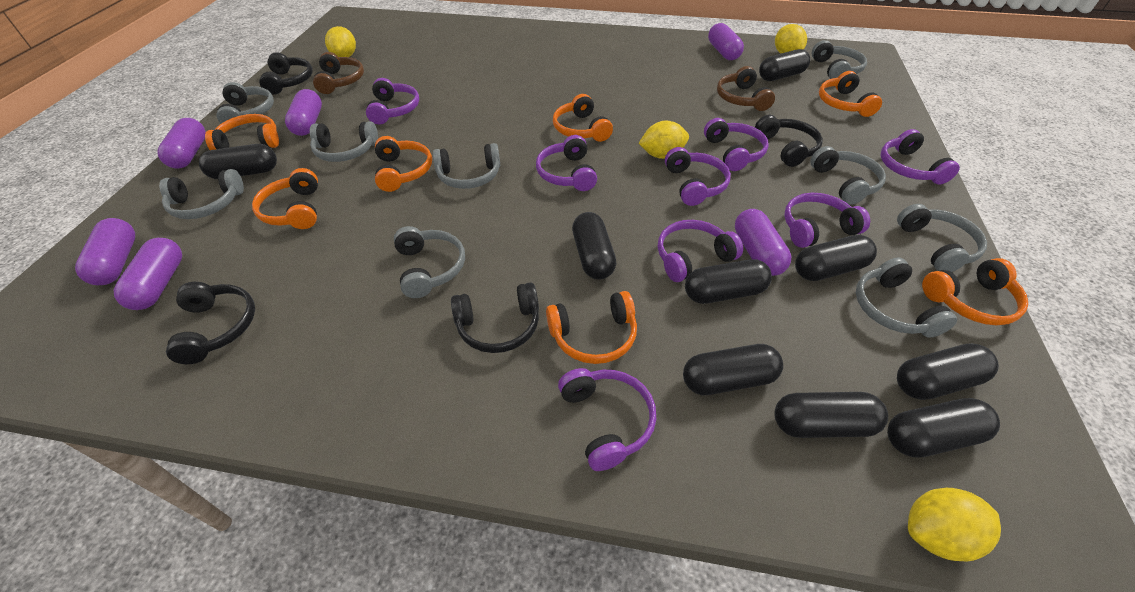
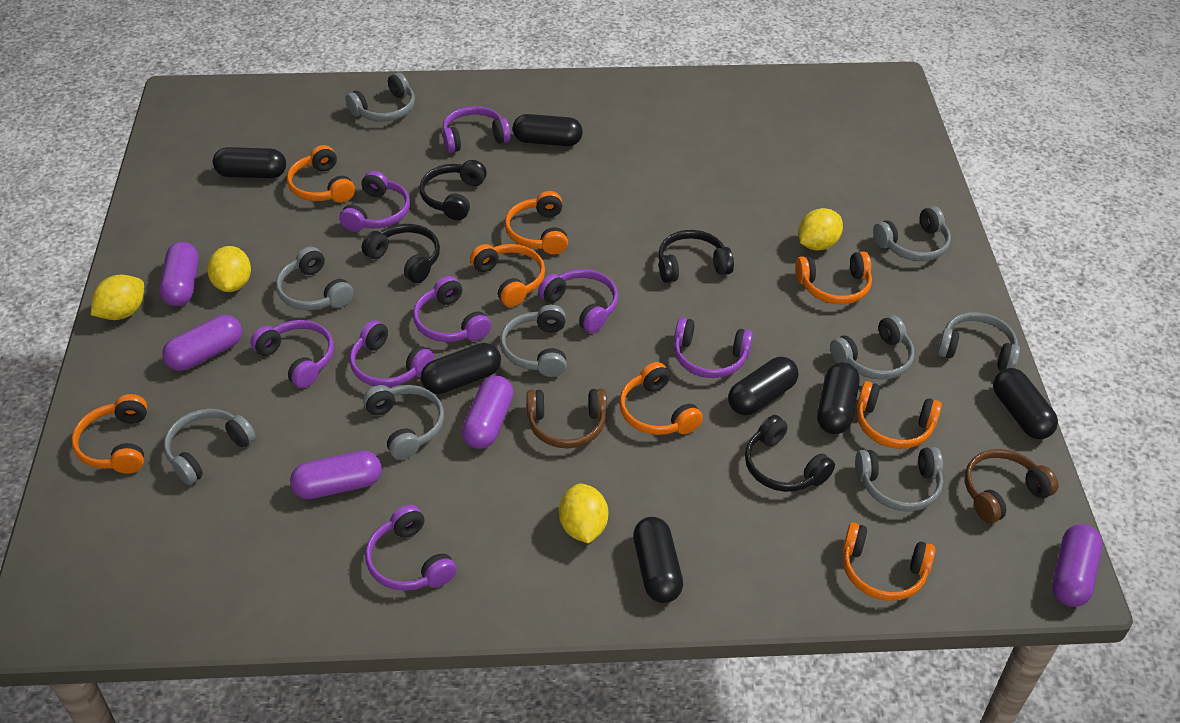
black capsule: 9 -> 7
orange headphones: 7 -> 8
purple capsule: 6 -> 5

